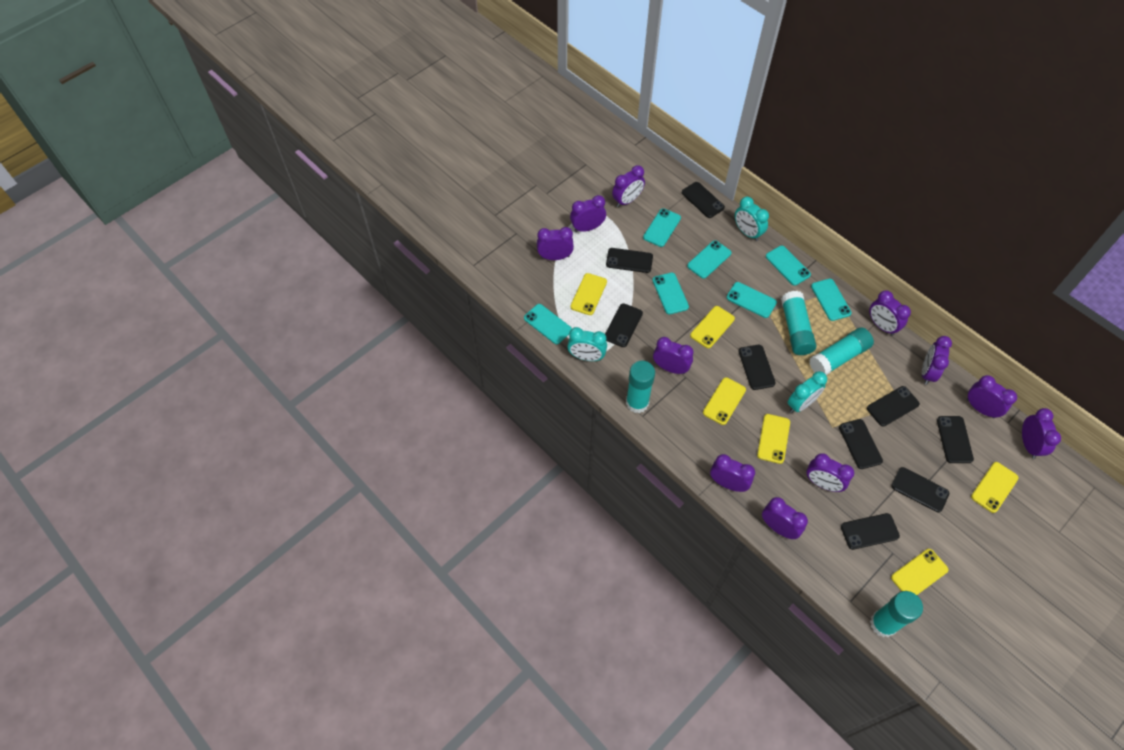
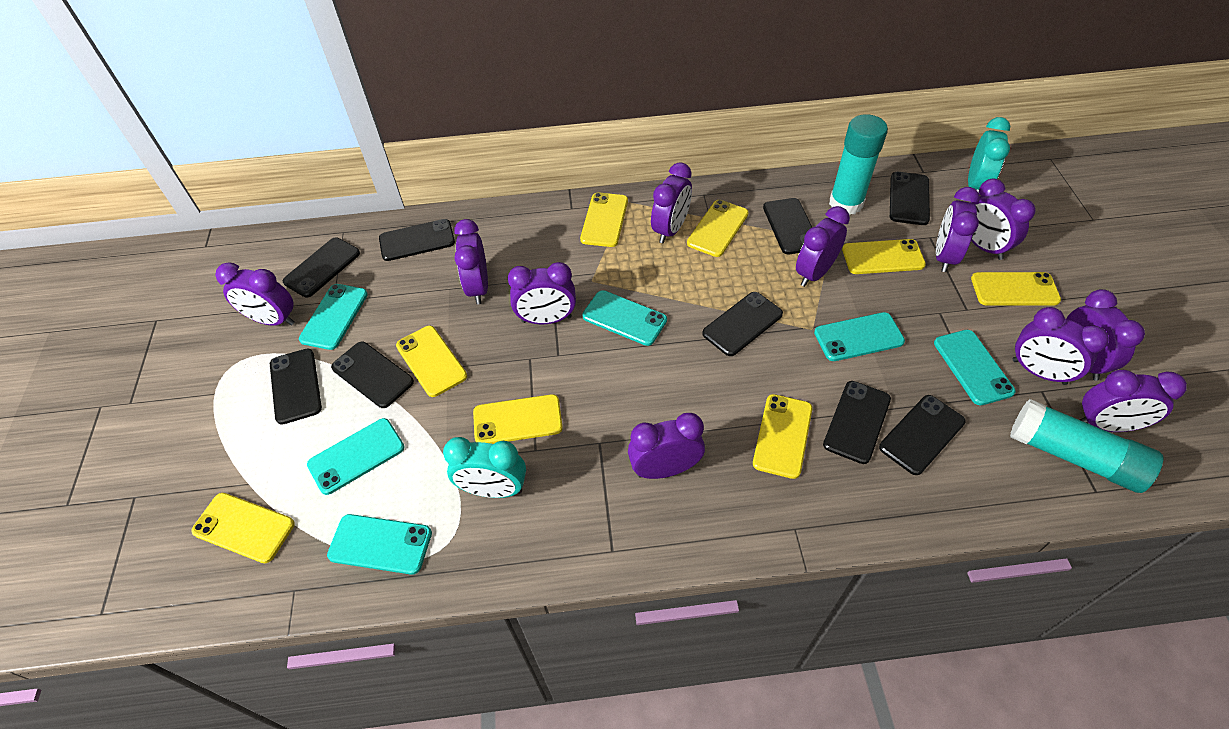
turquoise clock: 3 -> 2
turquoise glue stick: 4 -> 2
turquoise phone: 7 -> 6
yellow phone: 6 -> 8

